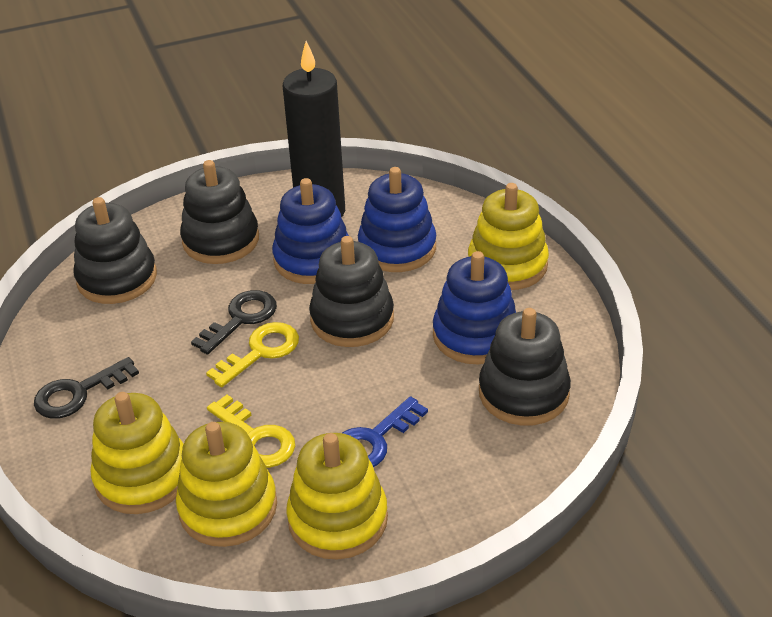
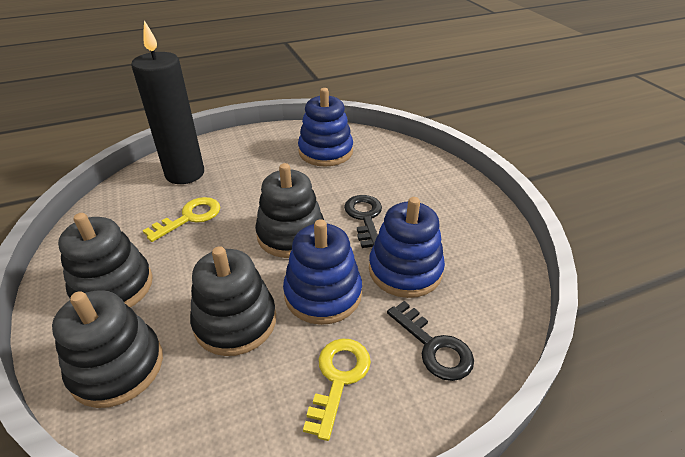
blue key: 1 -> 0
yellow stacking toy: 4 -> 0

